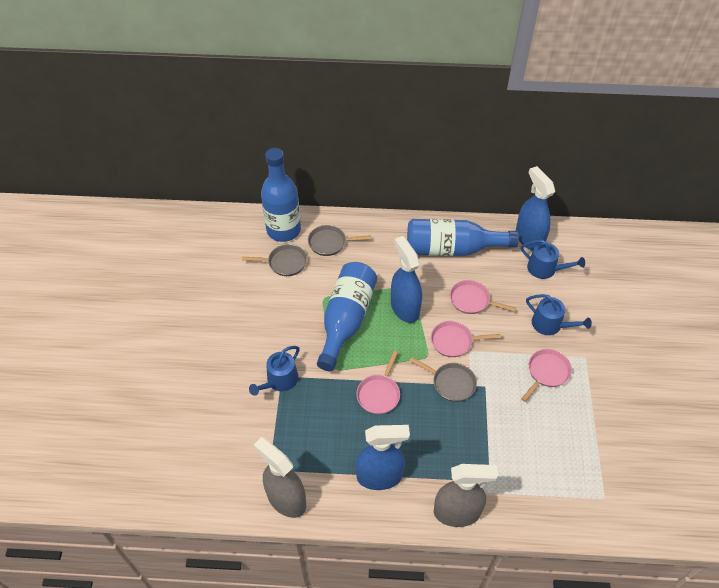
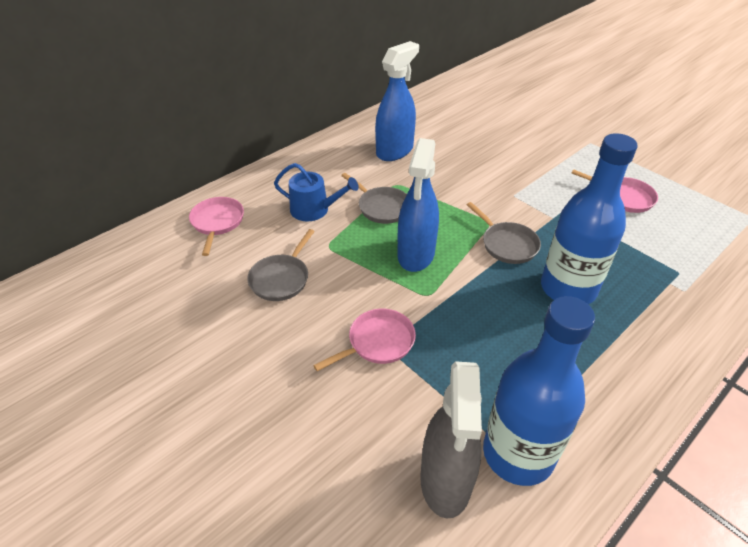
blue bottle: 3 -> 2
blue spray bottle: 3 -> 2
blue watering can: 3 -> 1
grey spray bottle: 2 -> 1
pink pan: 4 -> 3

